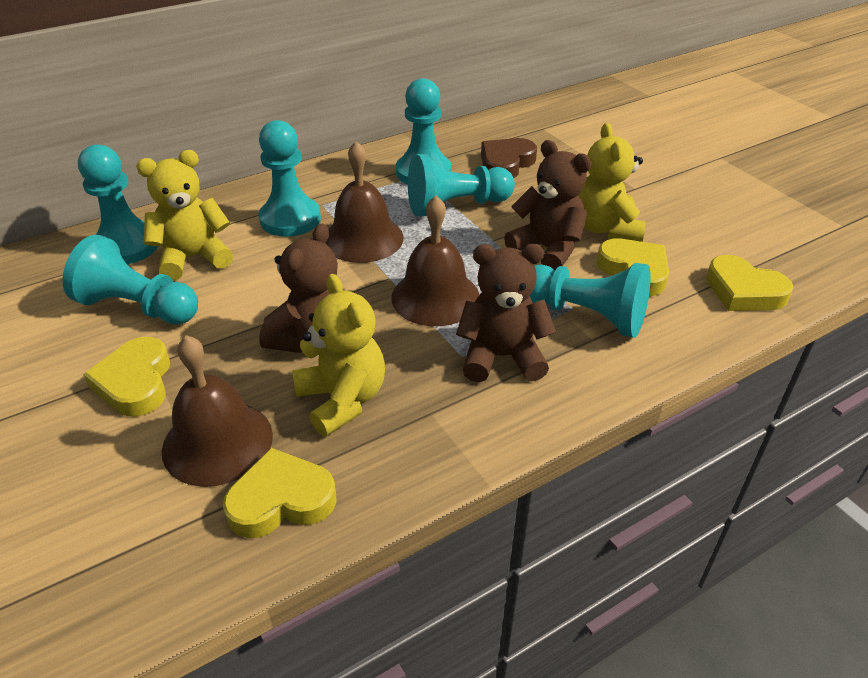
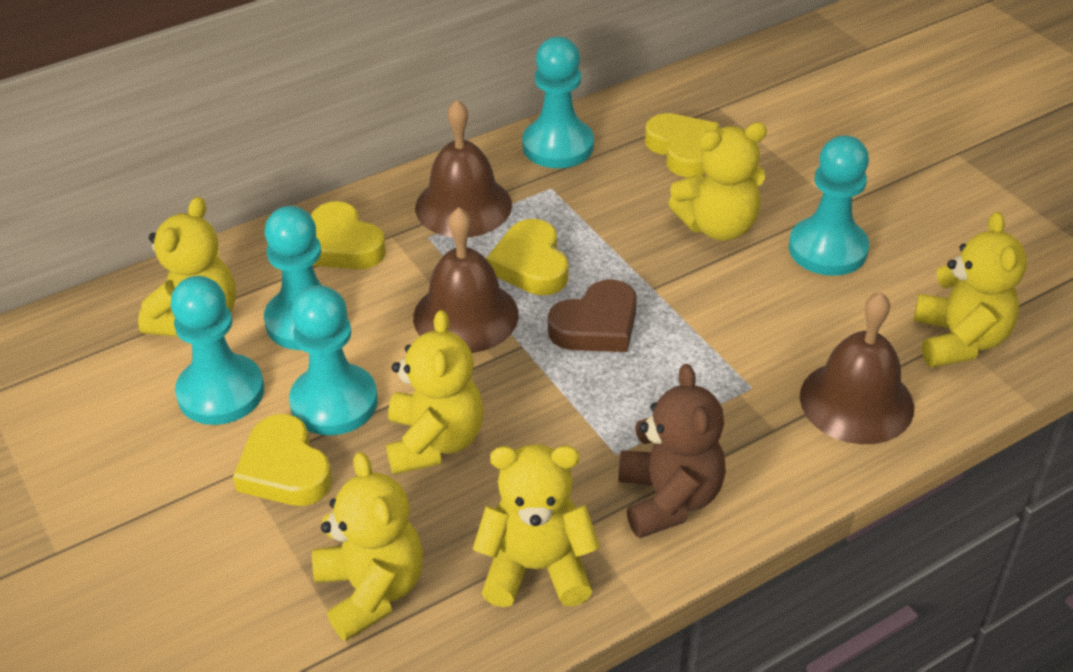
brown teddy bear: 3 -> 1
turquoise pawn: 6 -> 5
yellow teddy bear: 3 -> 6

